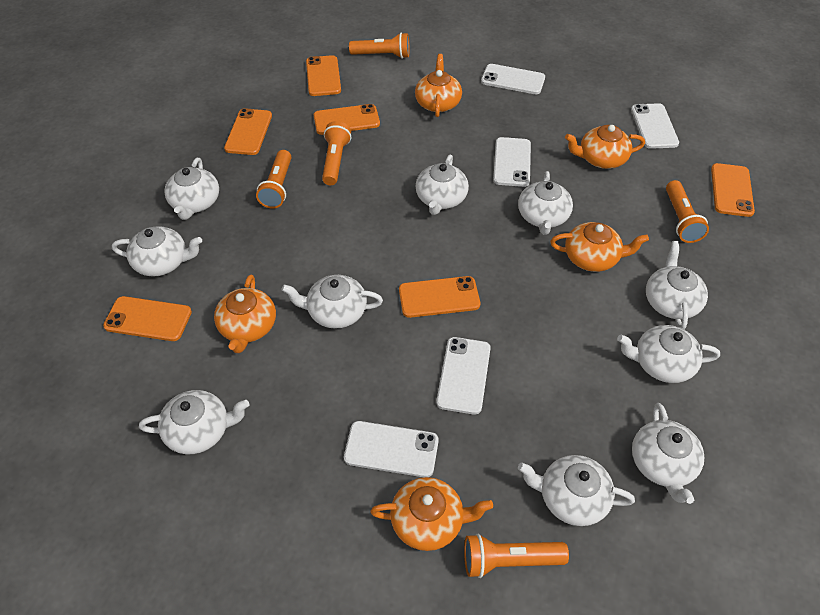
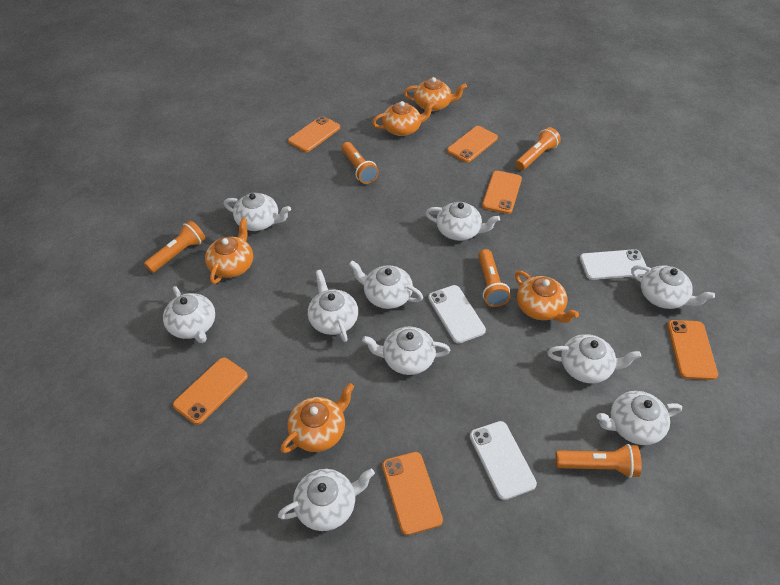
white phone: 5 -> 3

